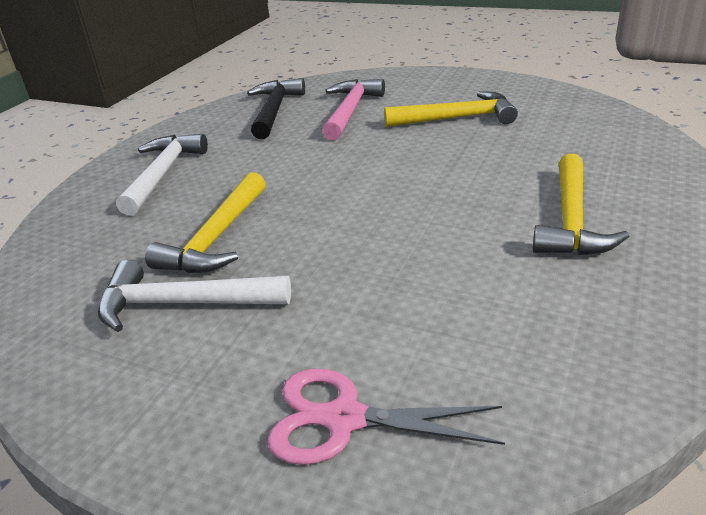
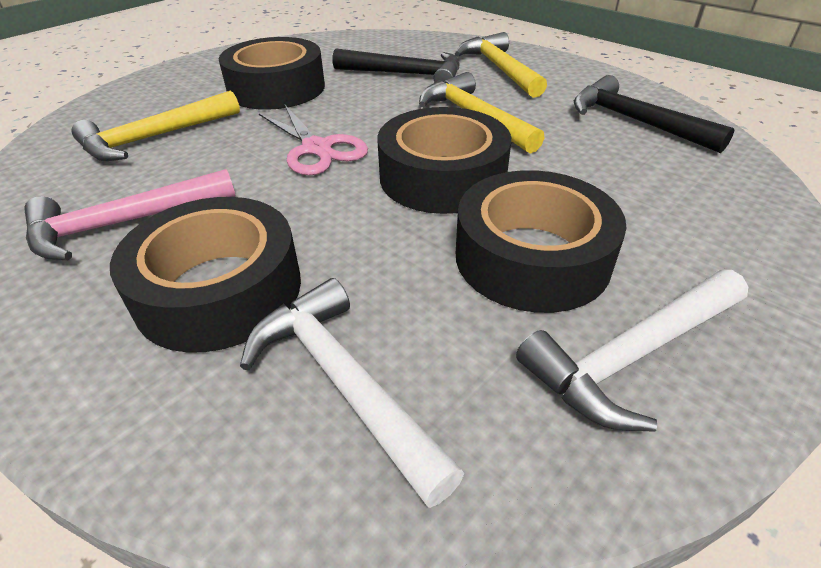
black hammer: 1 -> 2
black tape: 0 -> 4

